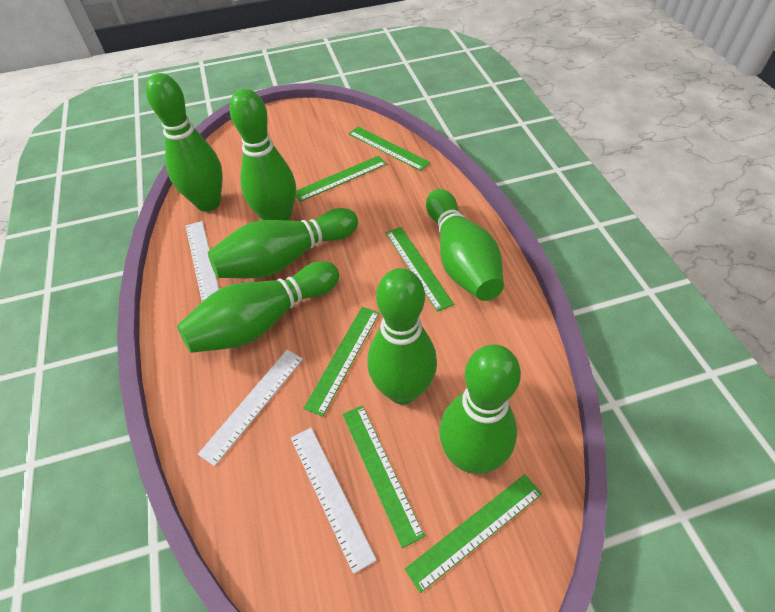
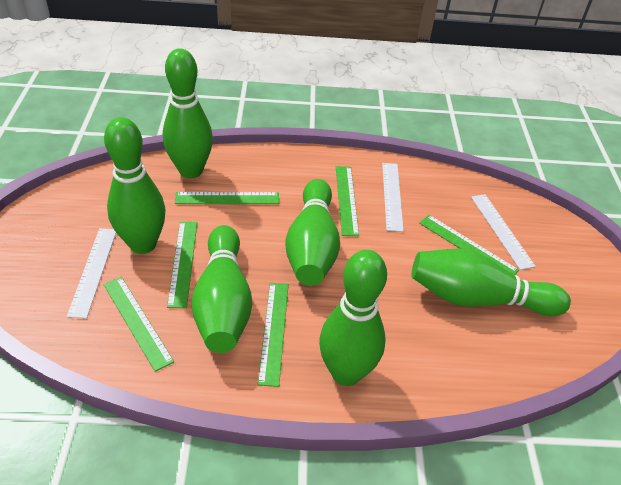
green bowling pin: 7 -> 6

